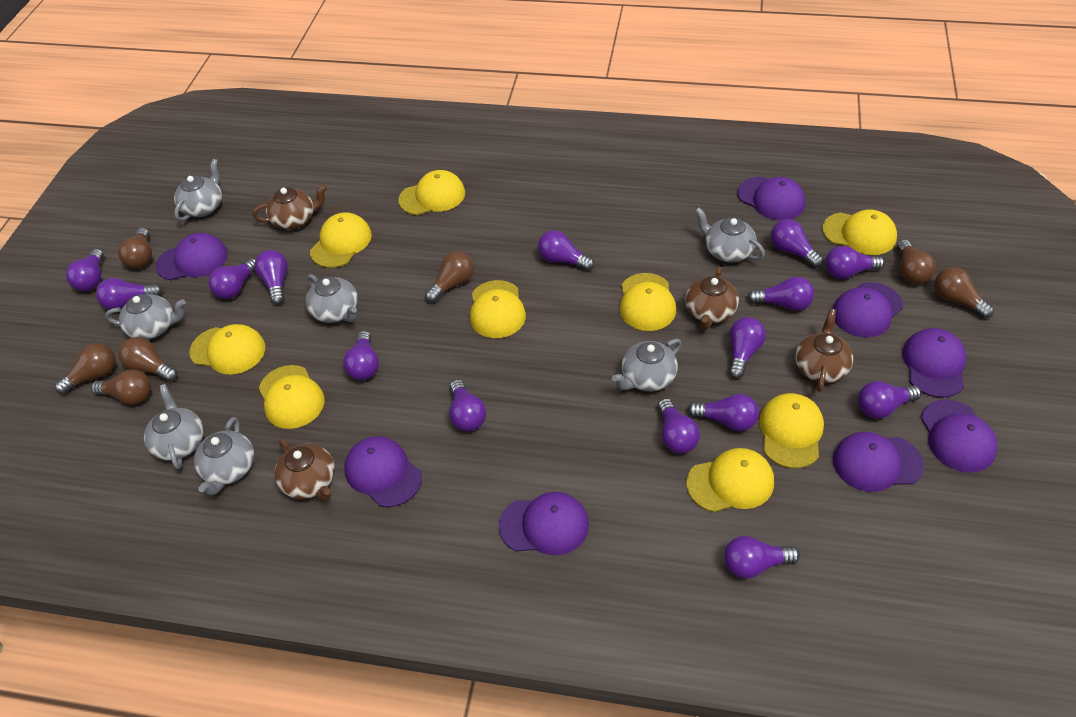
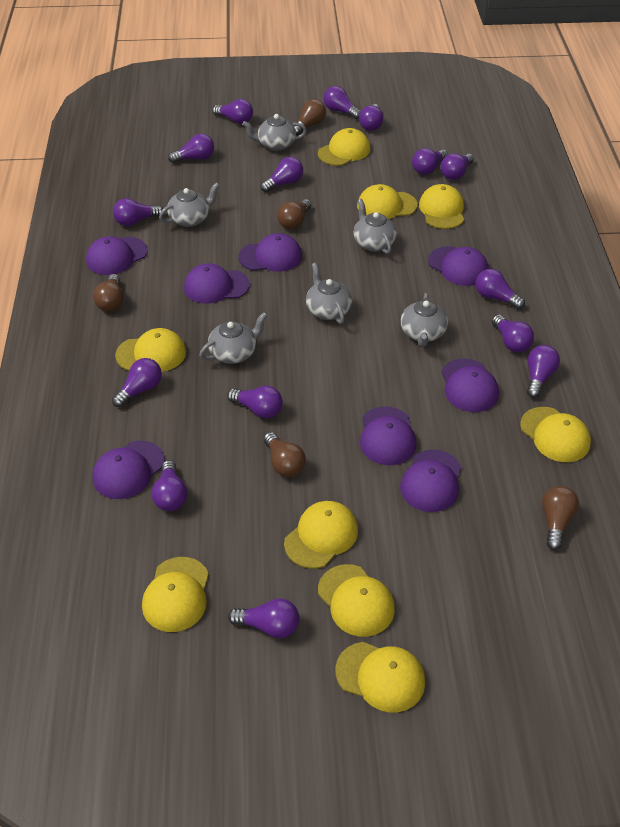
brown light bulb: 7 -> 5
brown teapot: 4 -> 0
grey teapot: 7 -> 6

